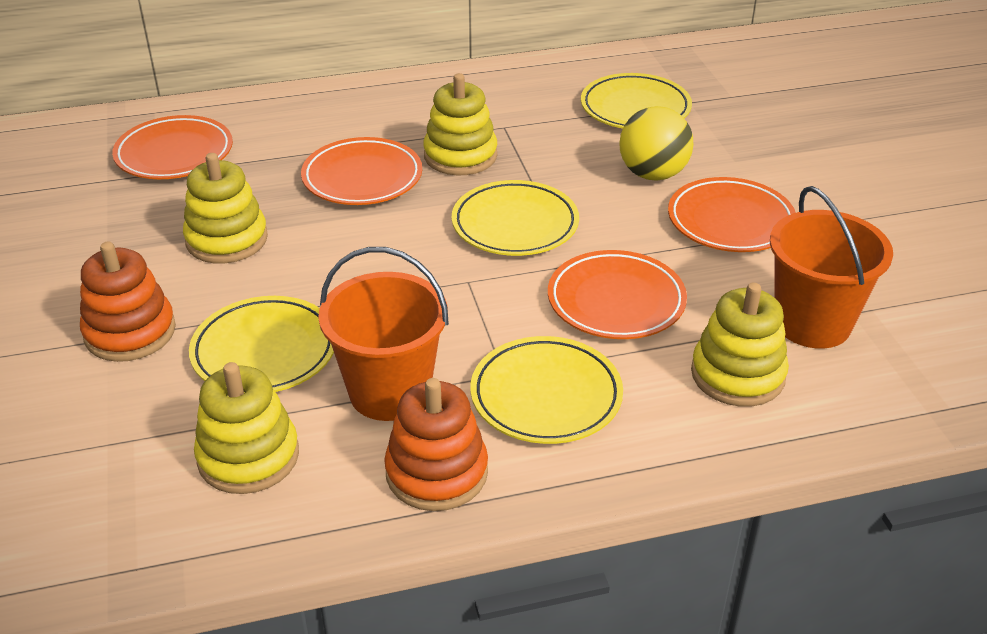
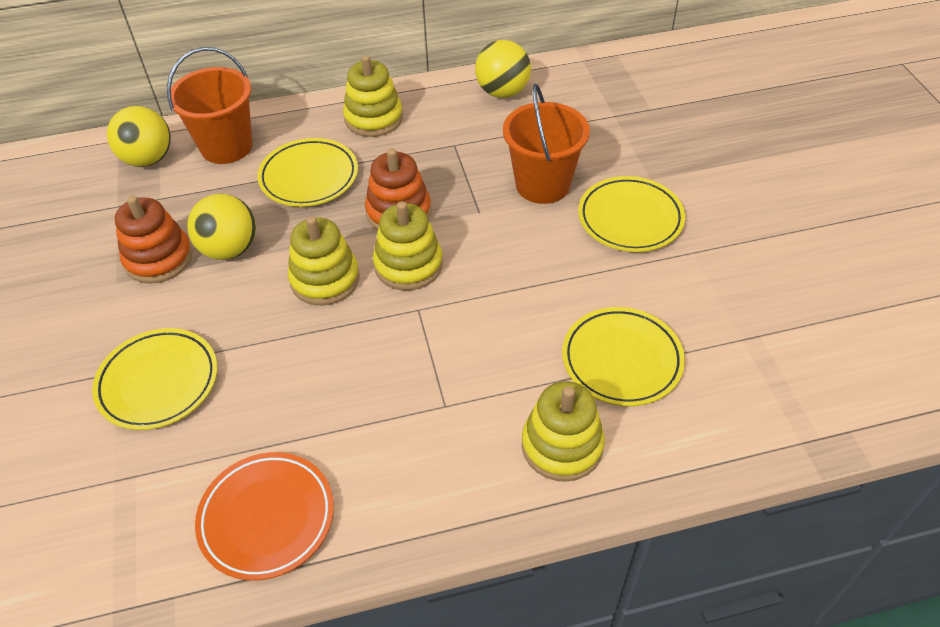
orange plate: 4 -> 1
yellow ball: 1 -> 3

